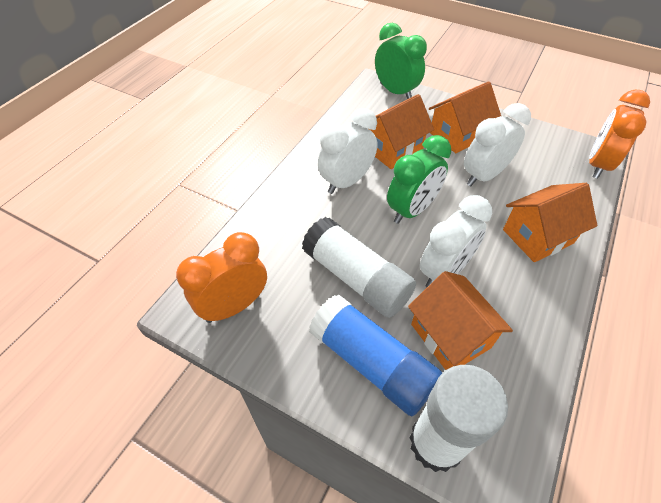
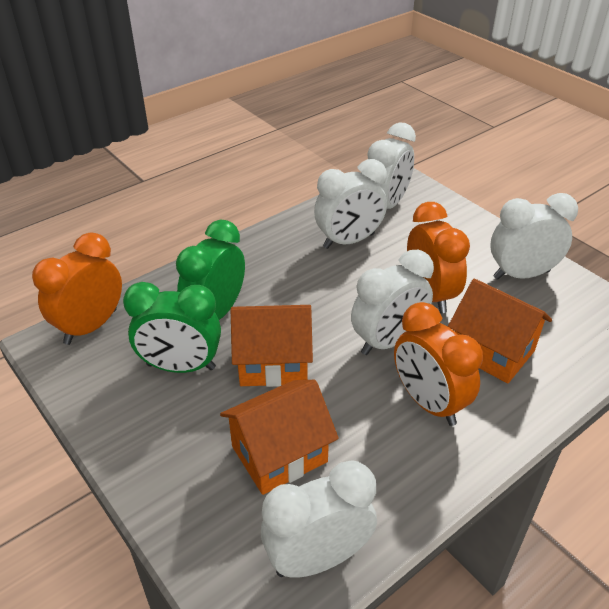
blue glue stick: 1 -> 0
orange clock: 2 -> 3
orange house: 4 -> 3
white clock: 3 -> 5
white glue stick: 2 -> 0

